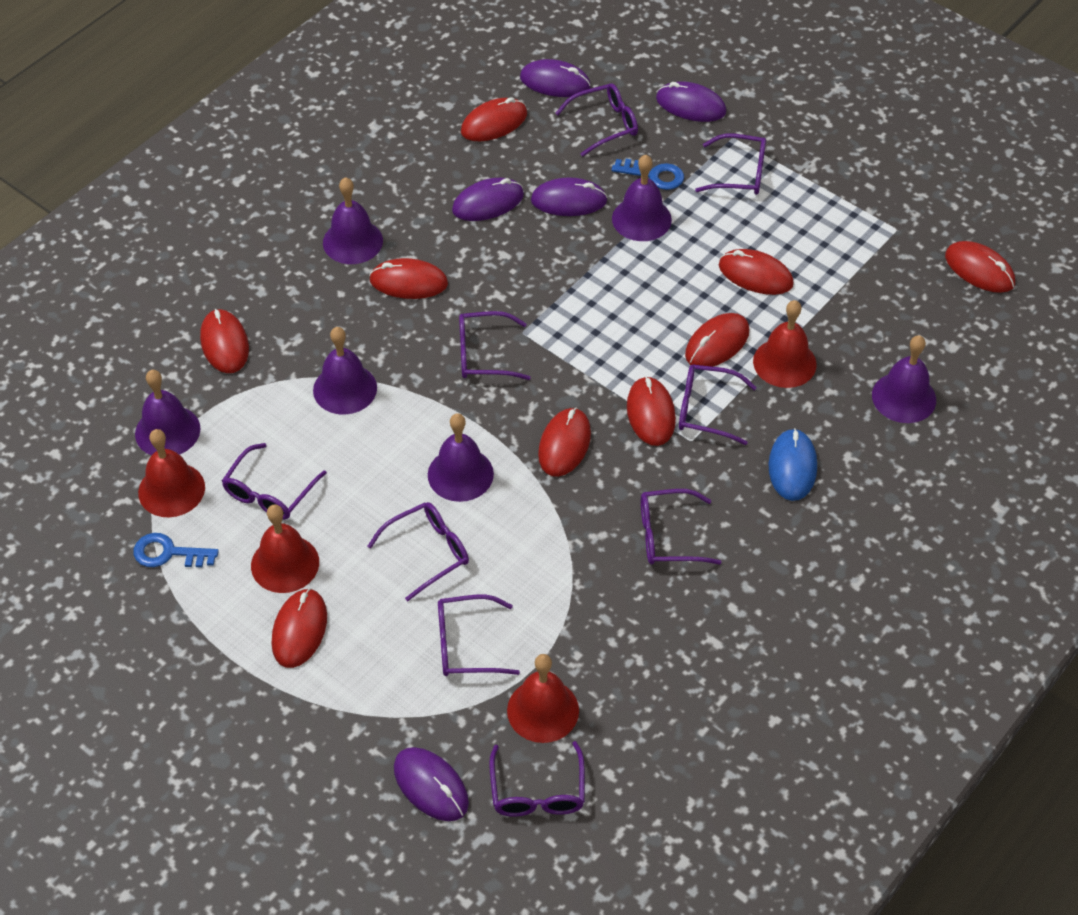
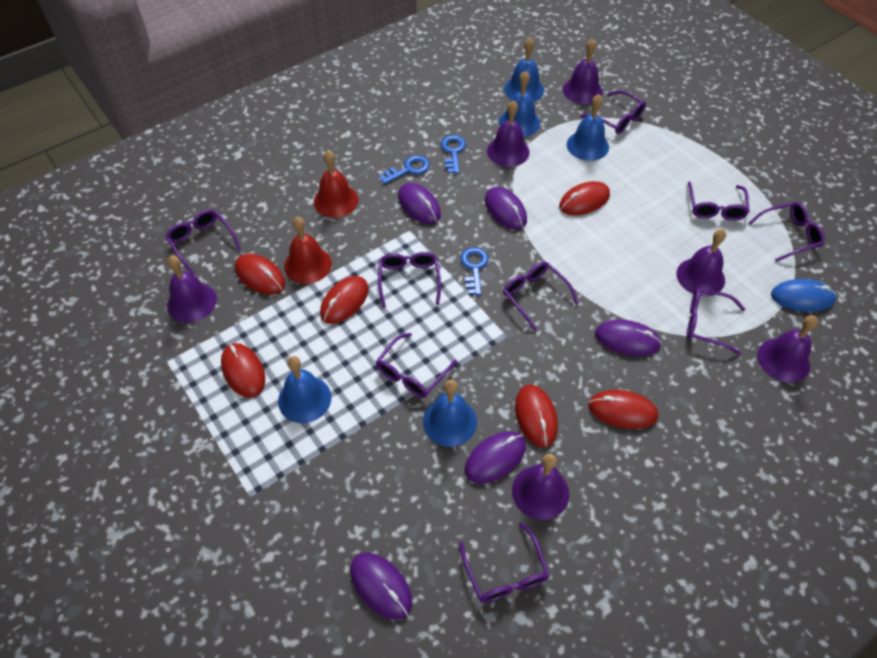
blue bell: 0 -> 5
blue key: 2 -> 3
red bell: 4 -> 2
red mouse: 9 -> 6

